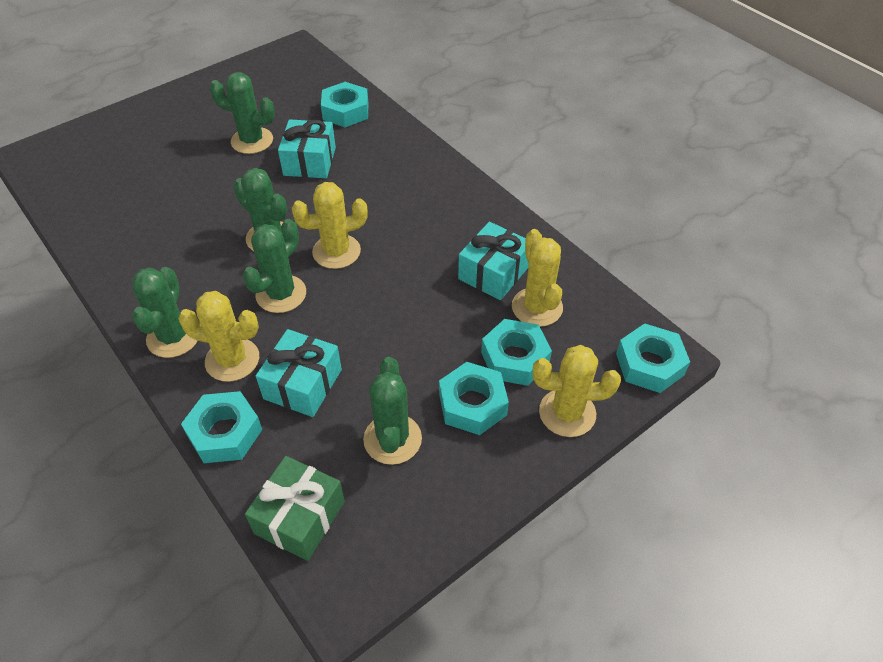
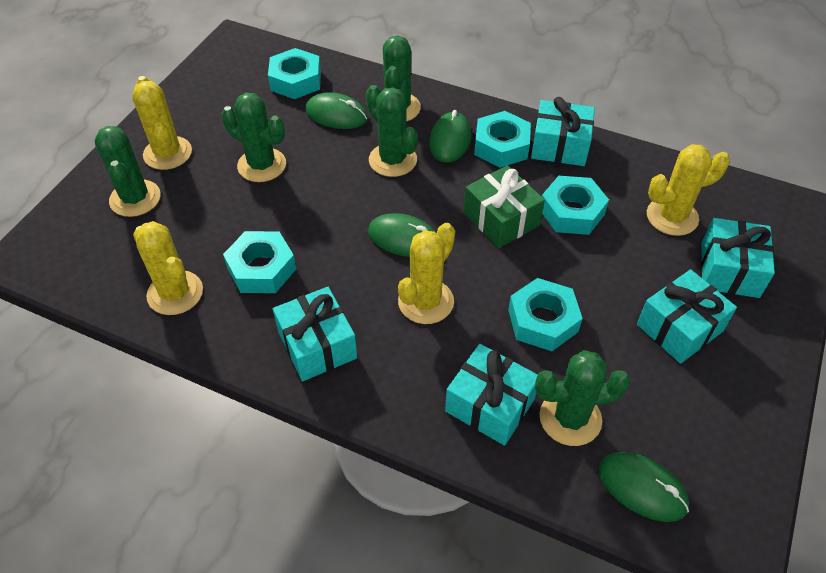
green mouse: 0 -> 4
turquoise gift: 3 -> 5

